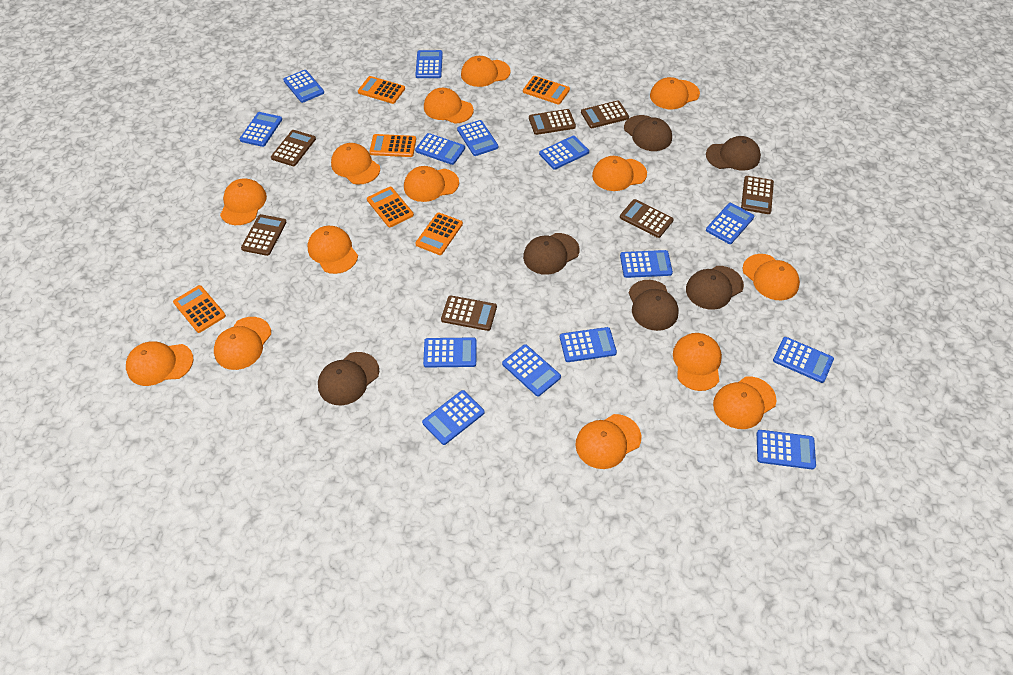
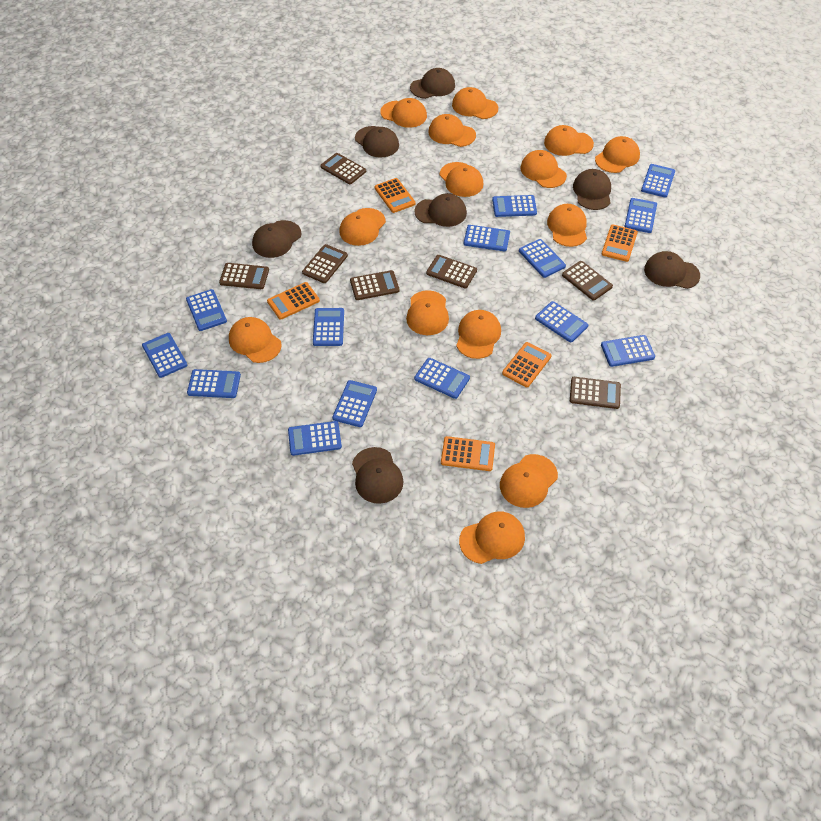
brown cap: 6 -> 7
orange calculator: 6 -> 5

